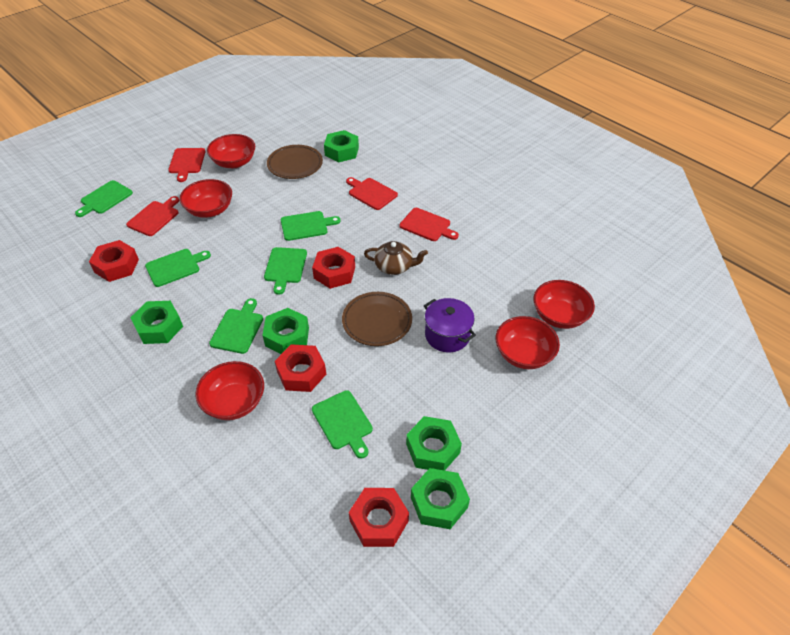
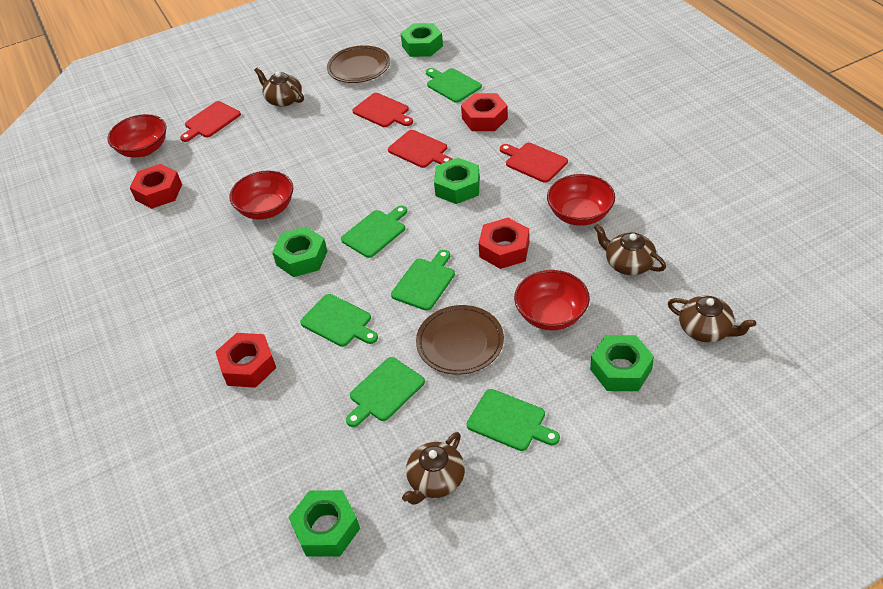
brown teapot: 1 -> 4
purple pot: 1 -> 0
red bowl: 5 -> 4

